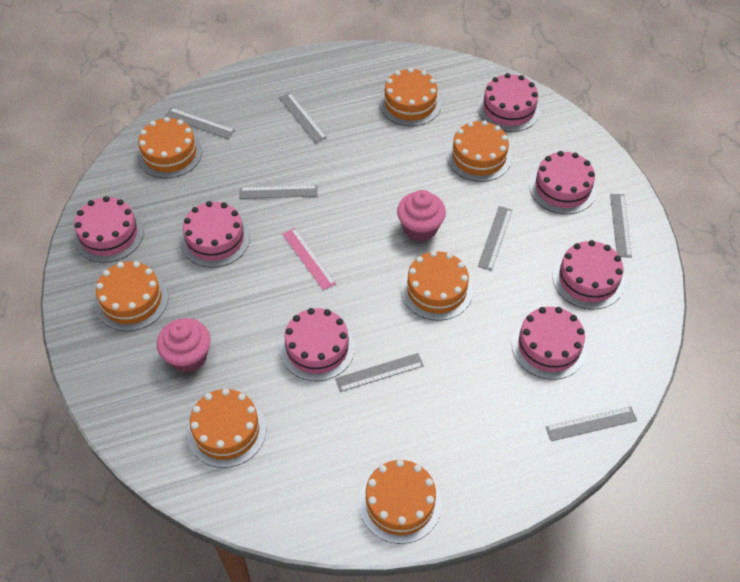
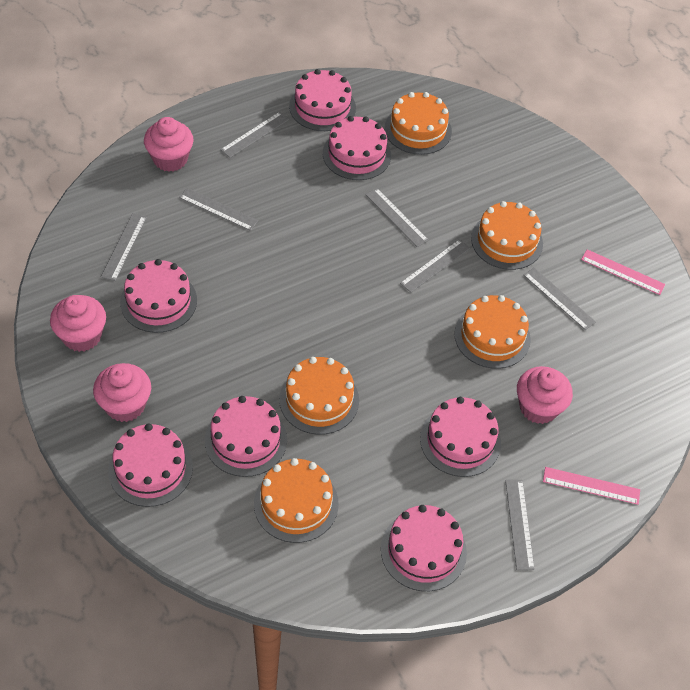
orange cake: 7 -> 5
pink cupcake: 2 -> 4
pink ruler: 1 -> 2

